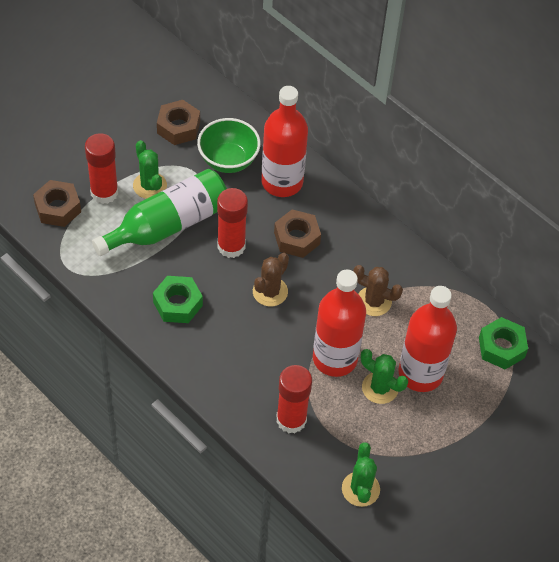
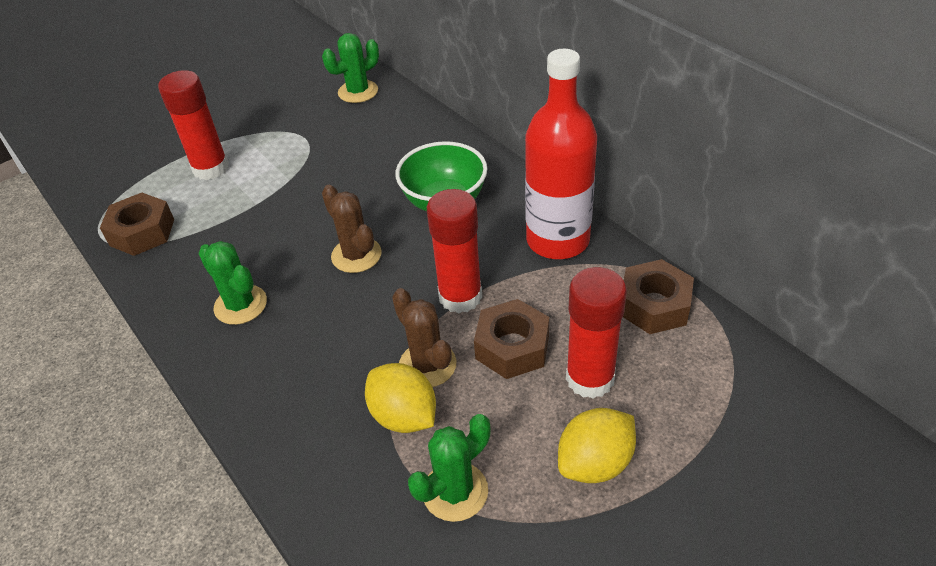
green bottle: 1 -> 0
green nut: 2 -> 0
red bottle: 3 -> 1
yellow lemon: 0 -> 2

